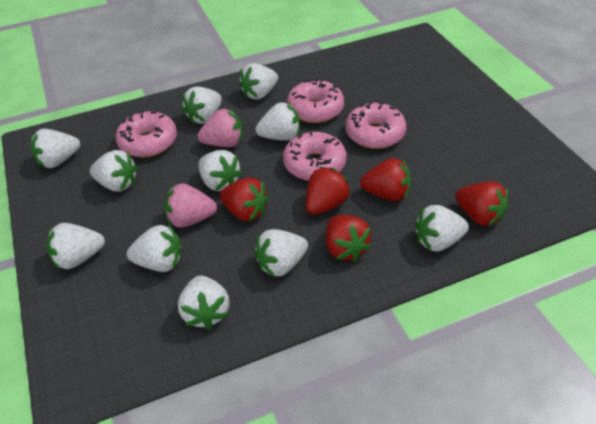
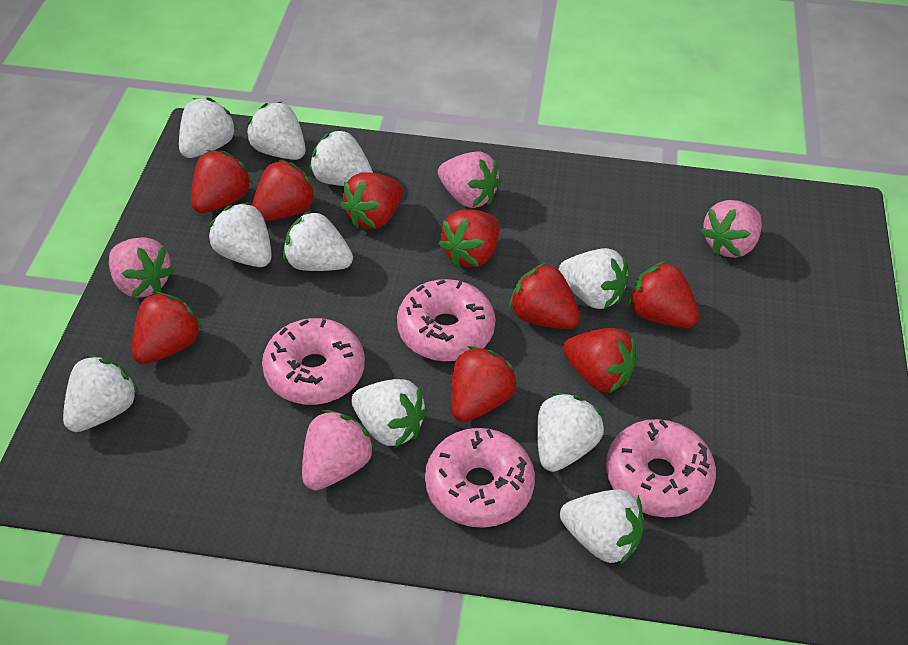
pink strawberry: 2 -> 4
red strawberry: 5 -> 9
white strawberry: 11 -> 10

